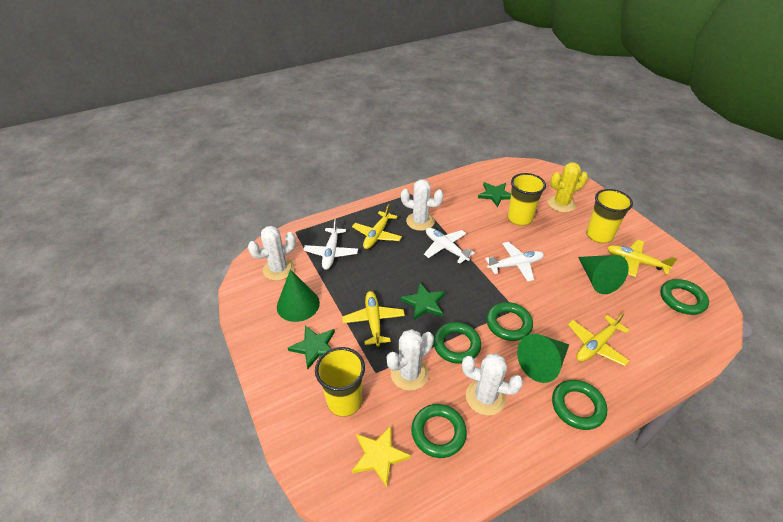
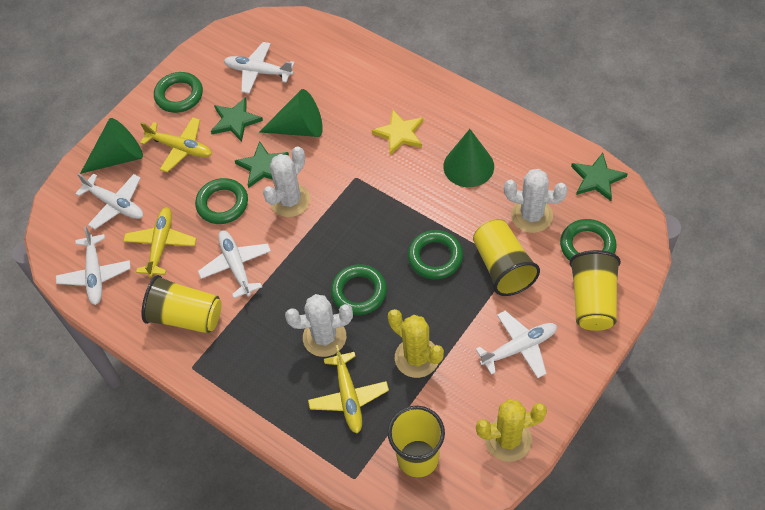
white cactus: 4 -> 3
white plane: 3 -> 5
yellow cactus: 1 -> 2
yellow cup: 3 -> 4
yellow plane: 4 -> 3

